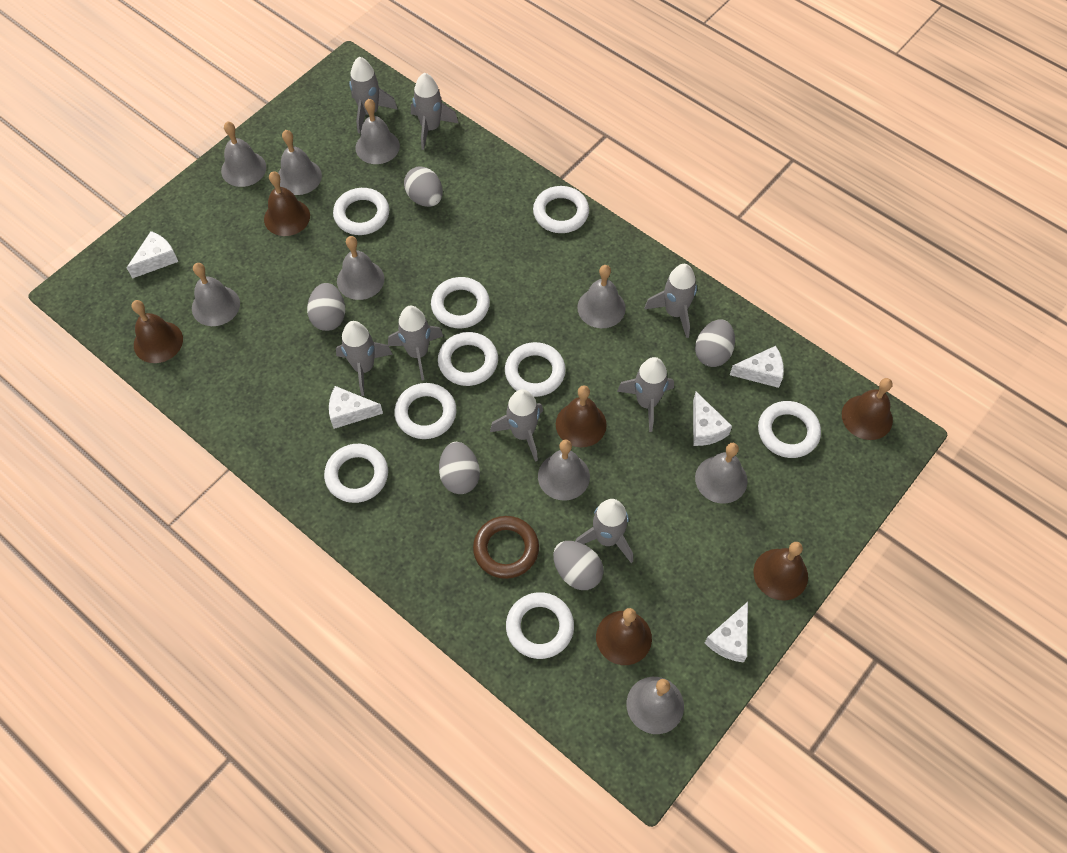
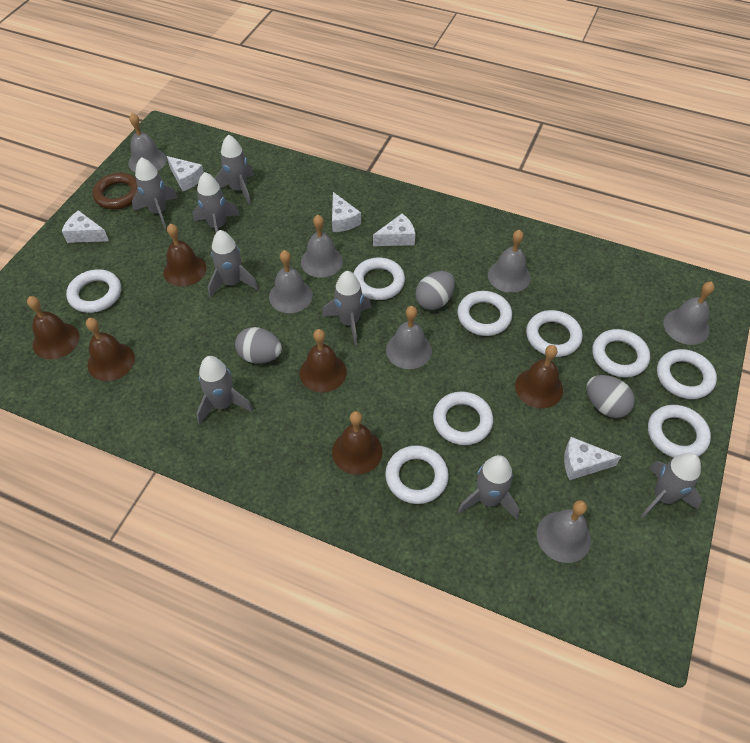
grey bell: 9 -> 7
grey egg: 5 -> 3

